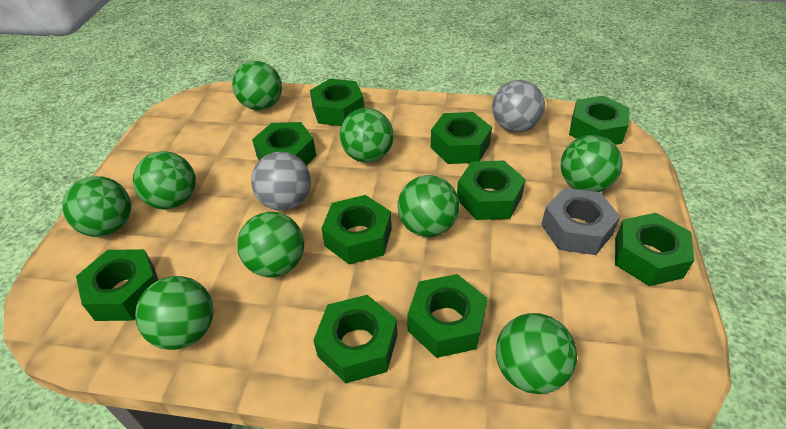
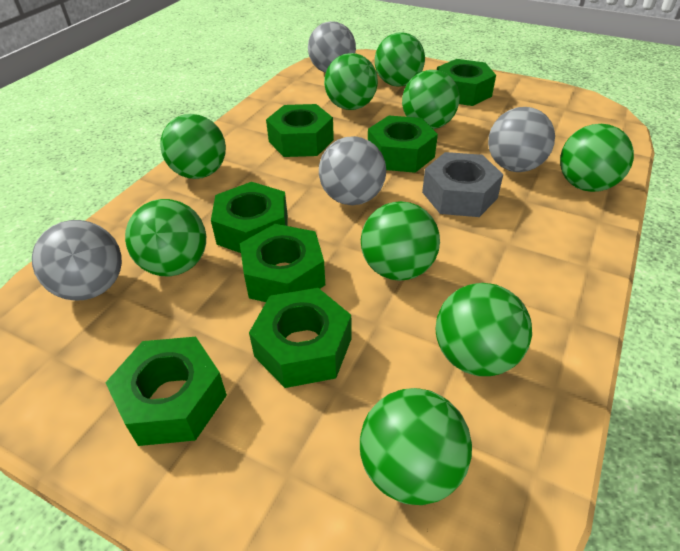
green nut: 10 -> 7
grey ball: 2 -> 4

